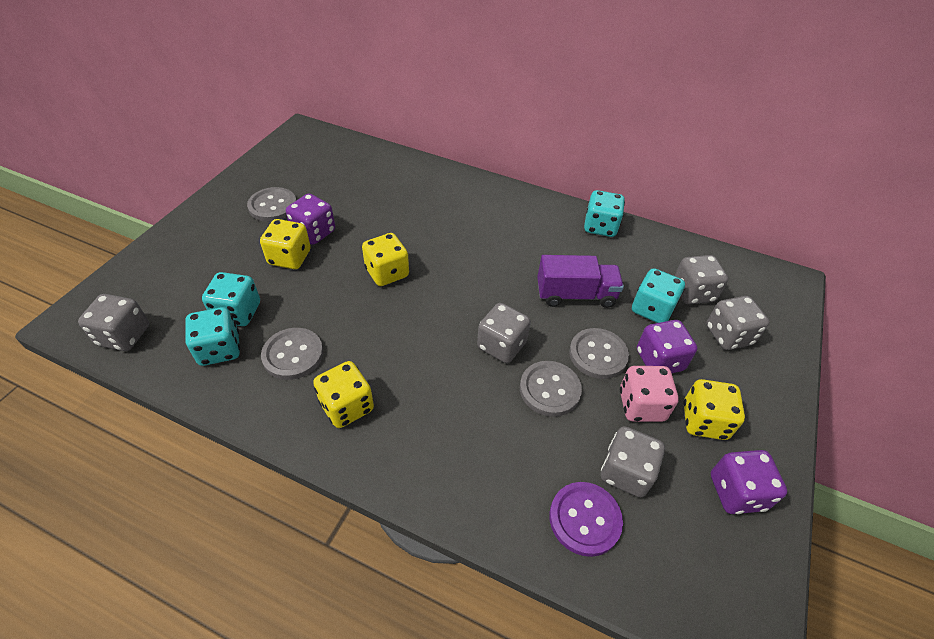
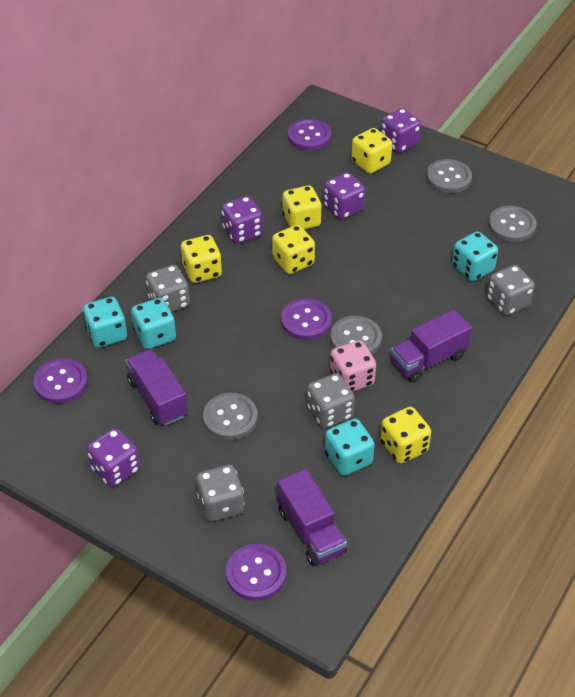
grey dice: 5 -> 4
purple button: 1 -> 4
purple dice: 3 -> 4
purple truck: 1 -> 3
yellow dice: 4 -> 5

